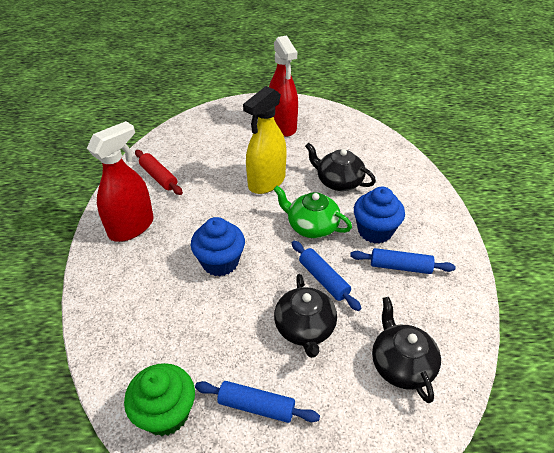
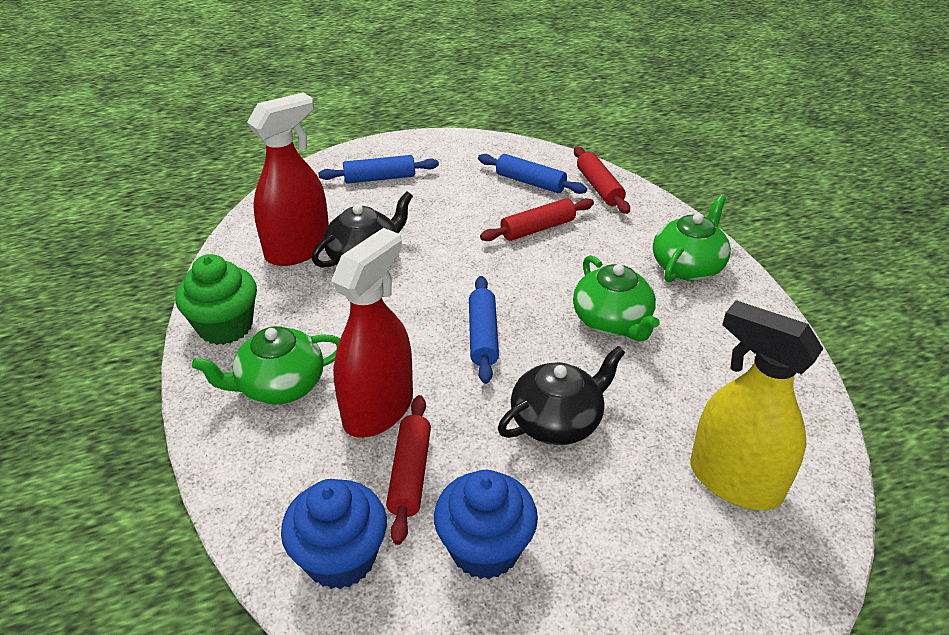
black teapot: 3 -> 2
green teapot: 1 -> 3
red rolling pin: 1 -> 3

